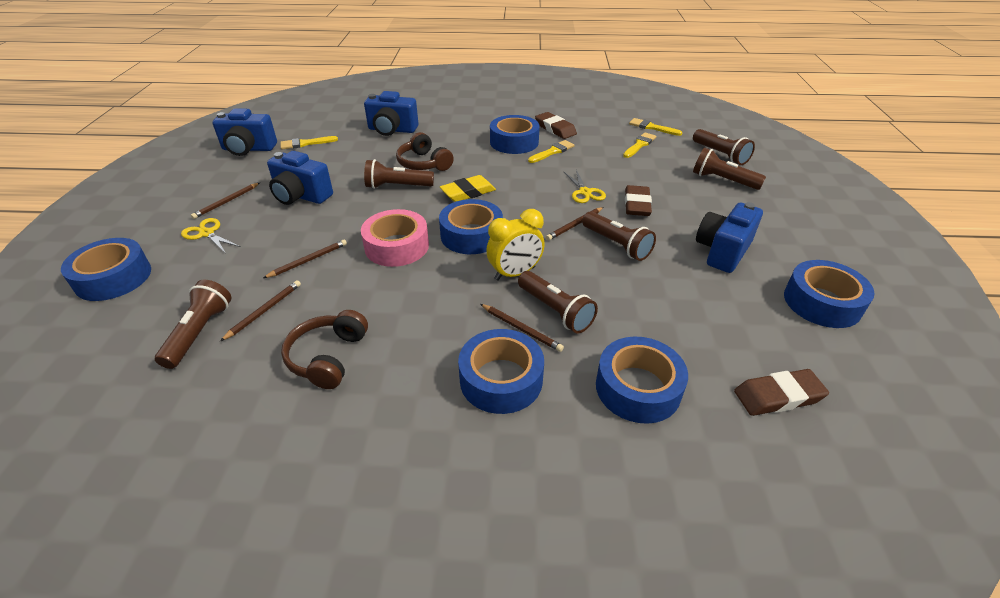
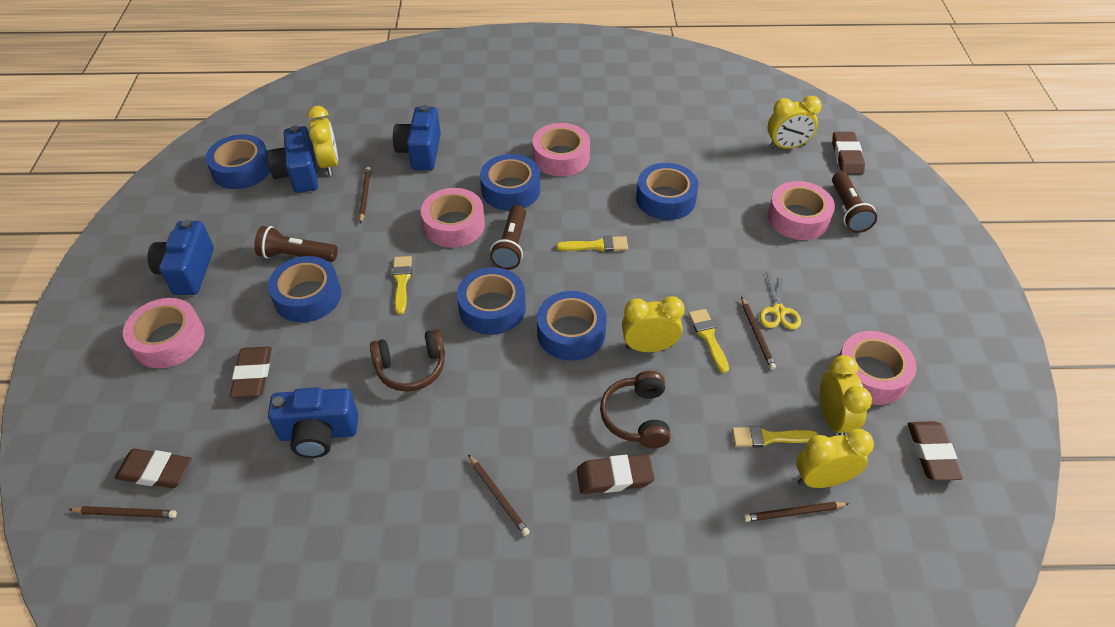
brown eraser: 3 -> 5
brown flashlight: 6 -> 3
pink tape: 1 -> 5
yellow clock: 1 -> 5
yellow eraser: 1 -> 0
yellow scissors: 2 -> 1

